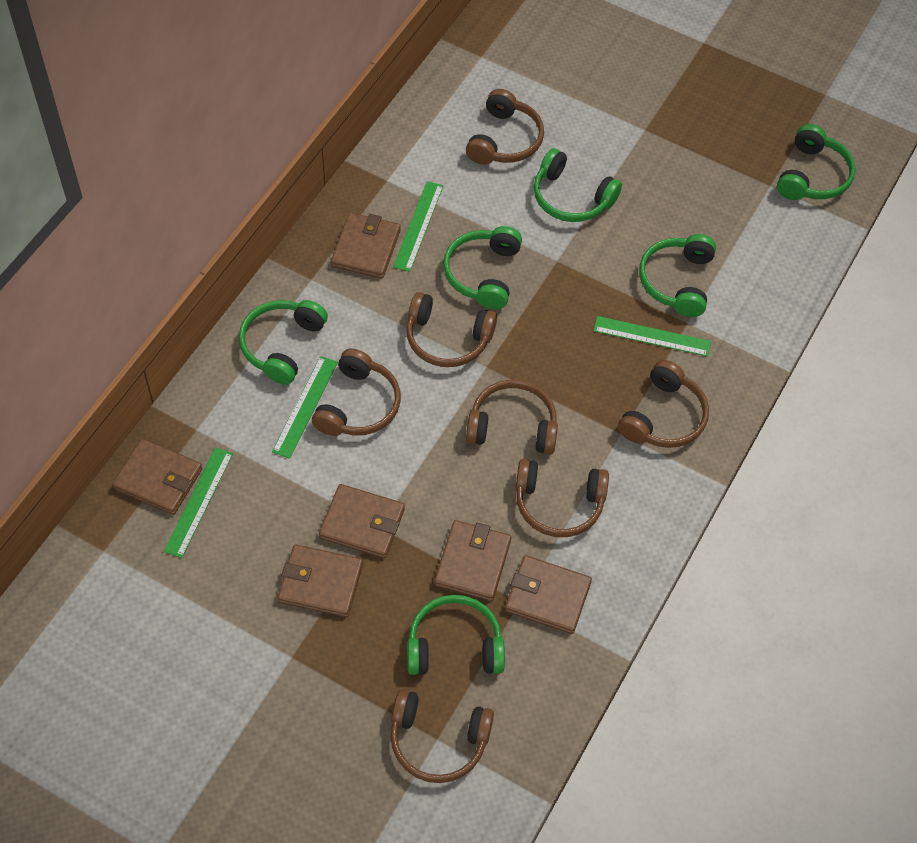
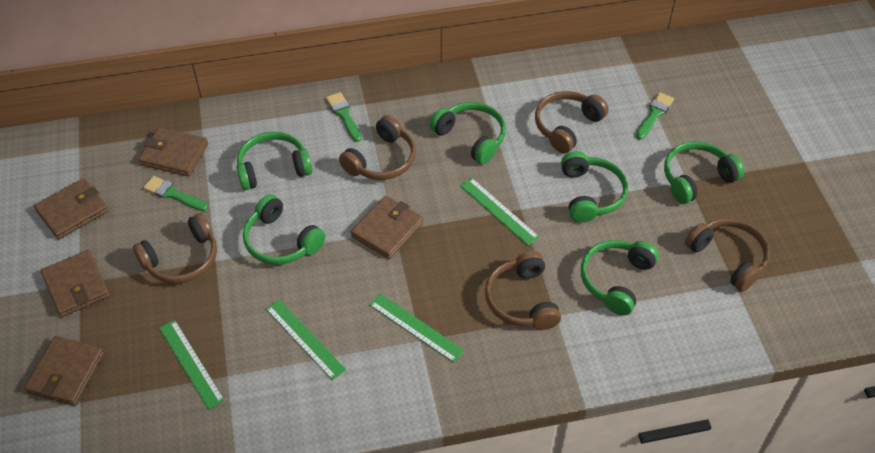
brown headphones: 7 -> 5
brown wallet: 6 -> 5
green brush: 0 -> 3

